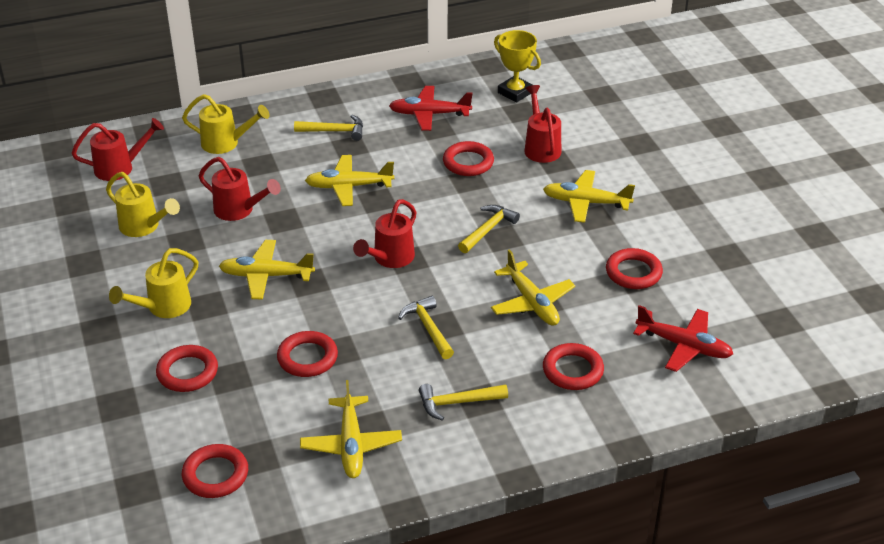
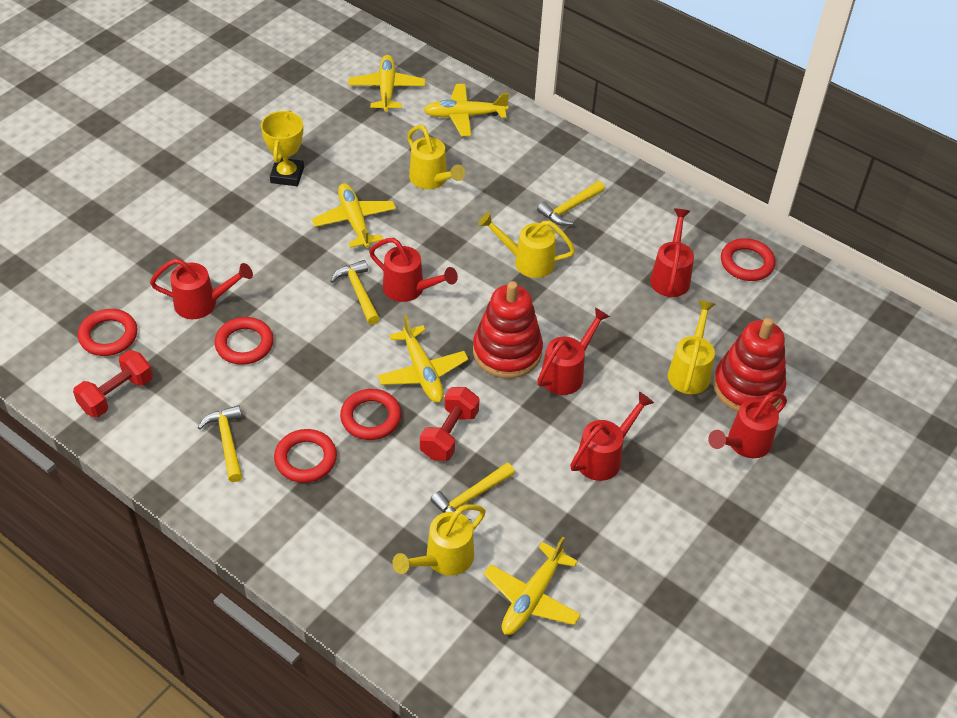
red dumbbell: 0 -> 2
red plane: 2 -> 0
red ring: 6 -> 5
red stacking toy: 0 -> 2
red watering can: 4 -> 6
yellow watering can: 3 -> 4

